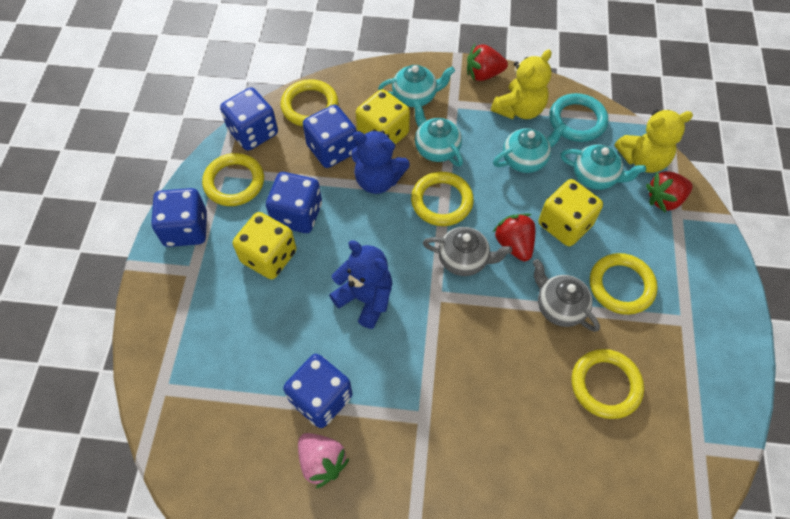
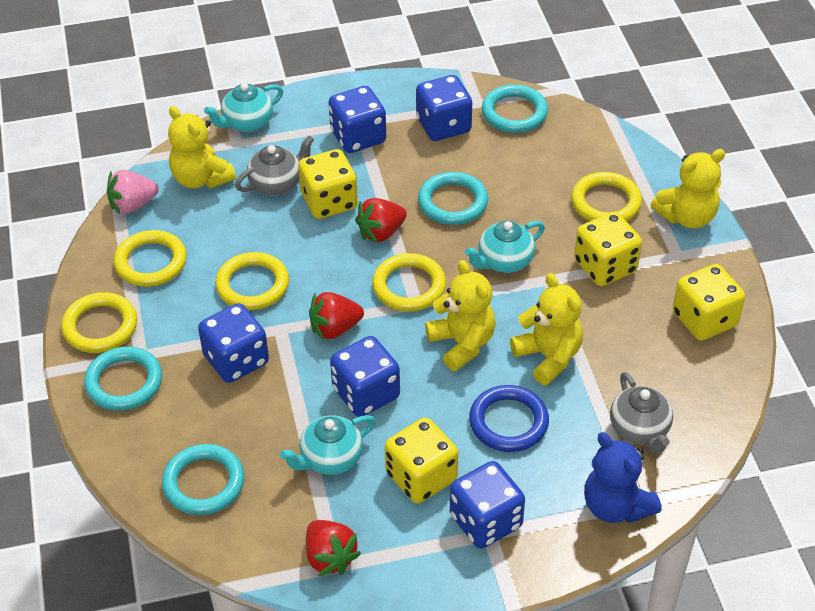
blue ring: 0 -> 1
blue teddy bear: 2 -> 1
turquoise ring: 1 -> 4
turquoise teapot: 4 -> 3
yellow dice: 3 -> 4
yellow teddy bear: 2 -> 4

